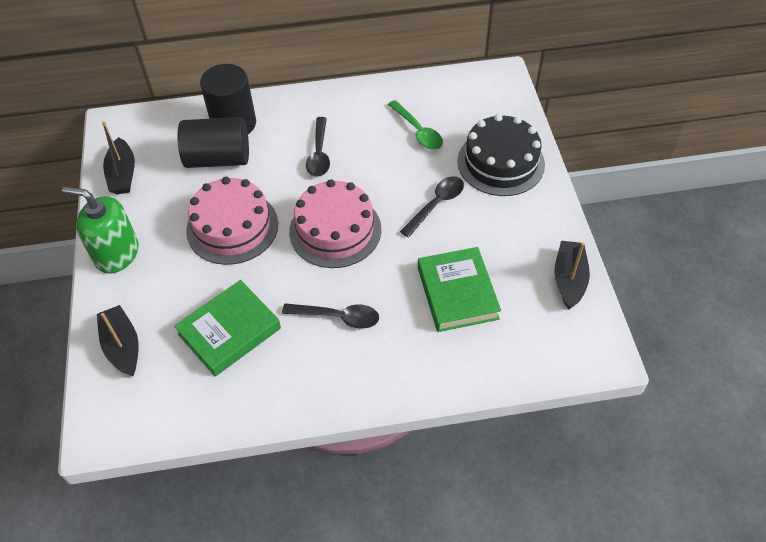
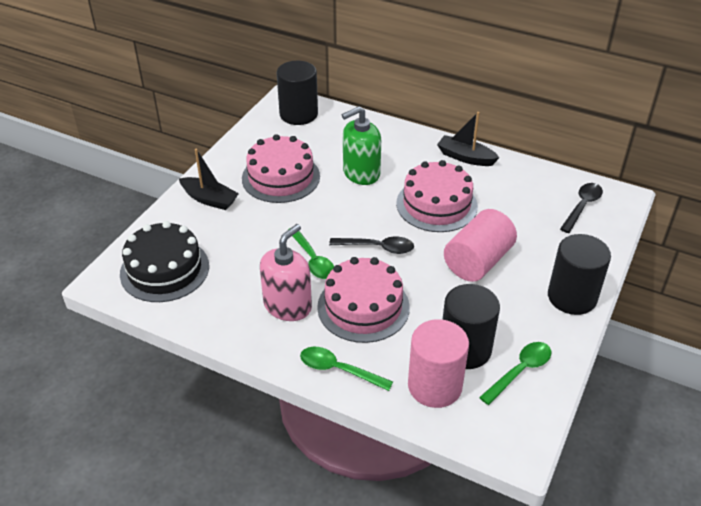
black boat: 3 -> 2
black cylinder: 2 -> 3
black spoon: 3 -> 2
green book: 2 -> 0
green spoon: 1 -> 3
pink cake: 2 -> 3
pink cylinder: 0 -> 2
pink soap dispenser: 0 -> 1

